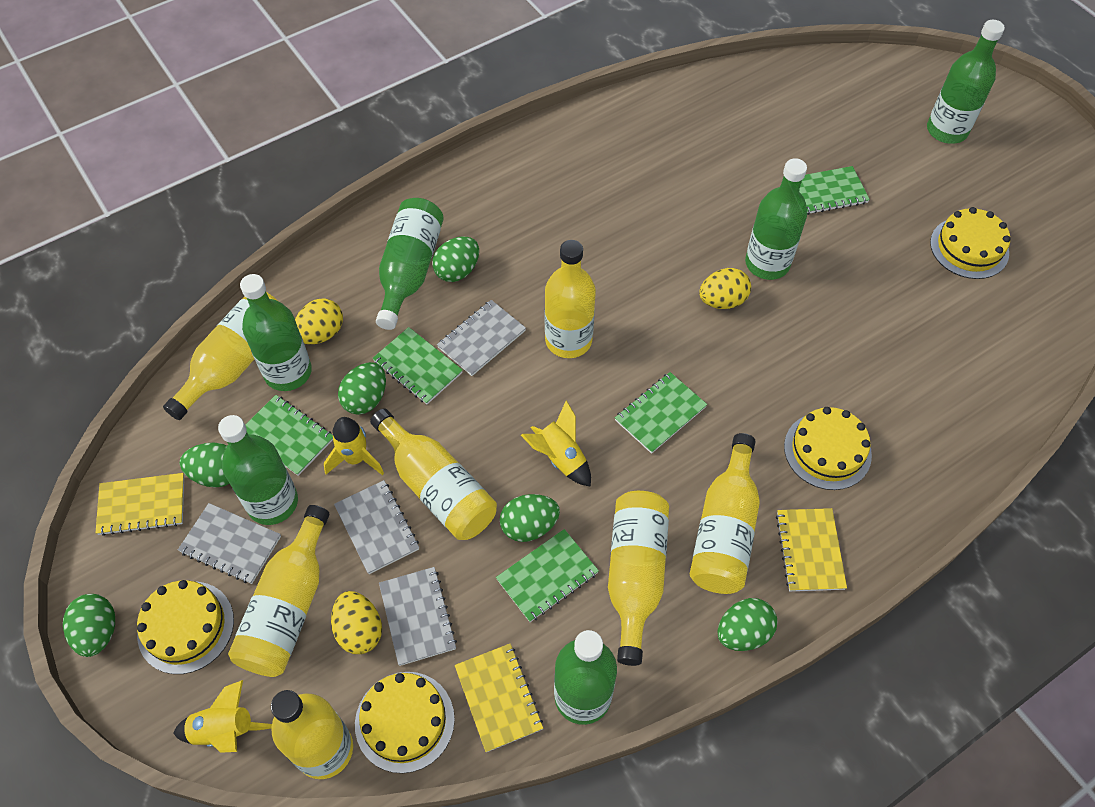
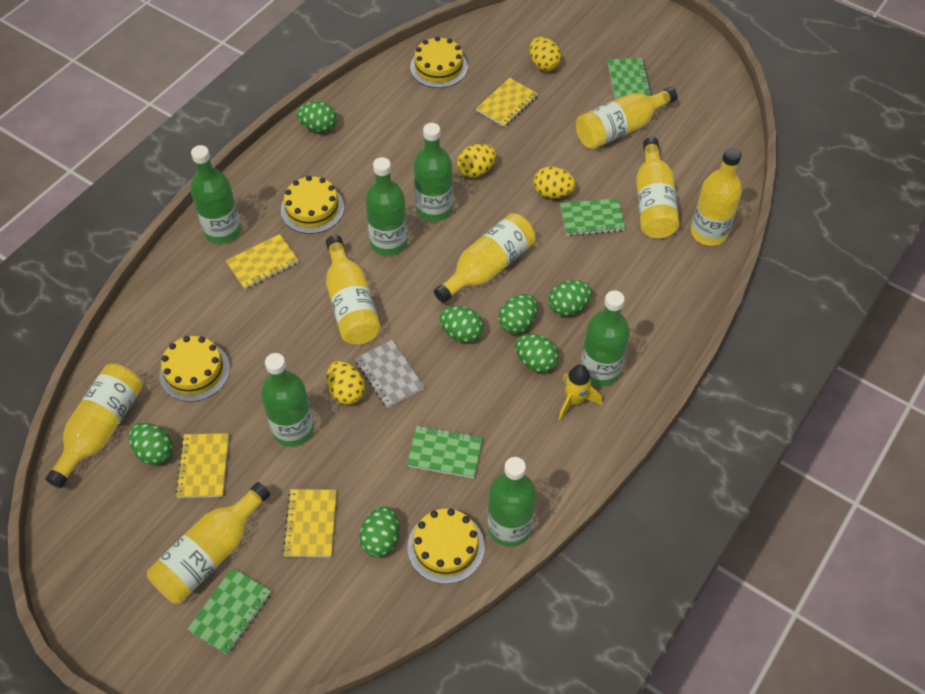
green egg: 6 -> 7
green notebook: 5 -> 4
grey notebook: 4 -> 1
yellow egg: 3 -> 4
yellow notebook: 3 -> 4
yellow rocket: 3 -> 1

